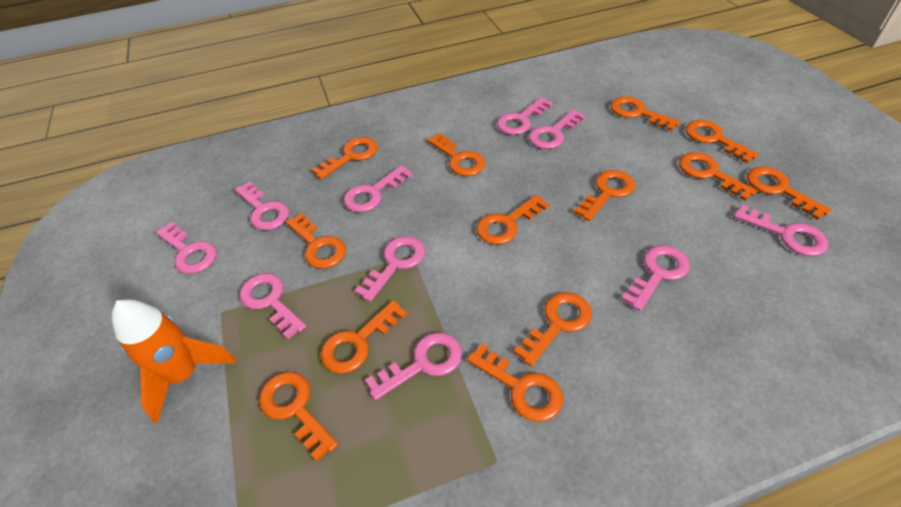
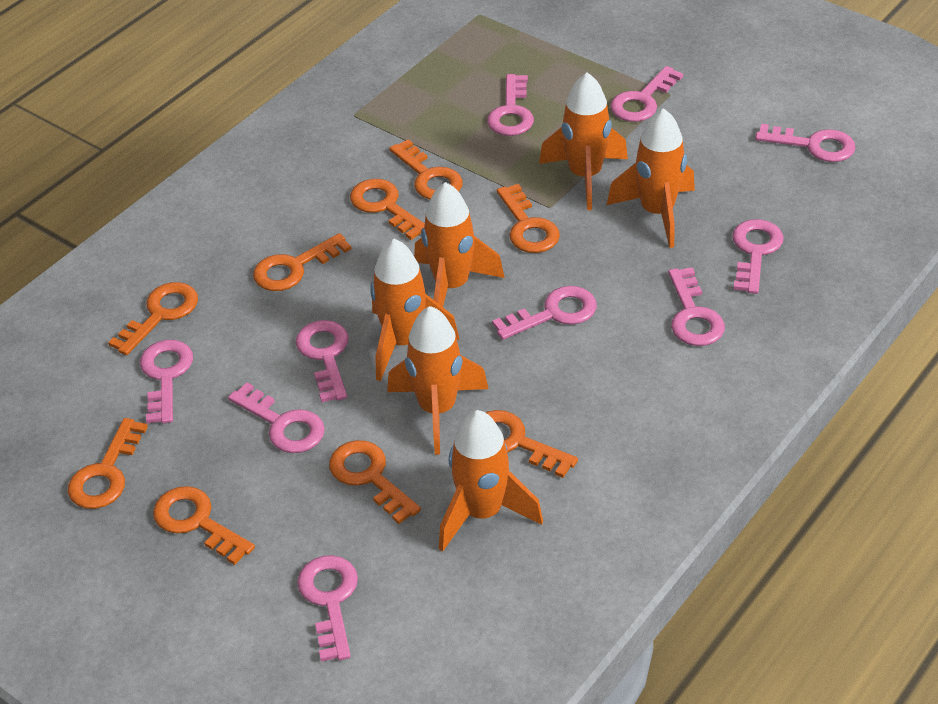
orange key: 13 -> 9
orange rocket: 1 -> 6

